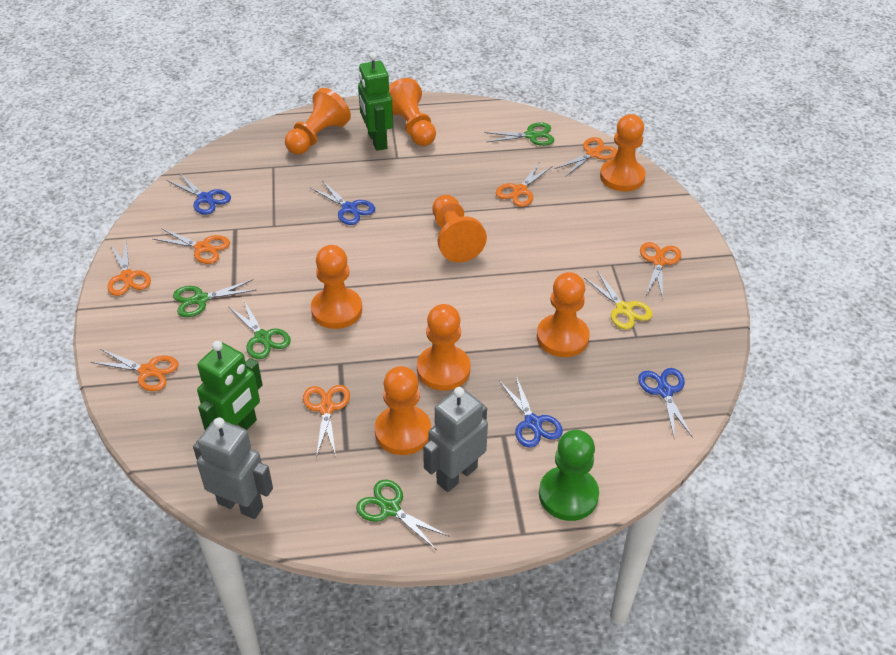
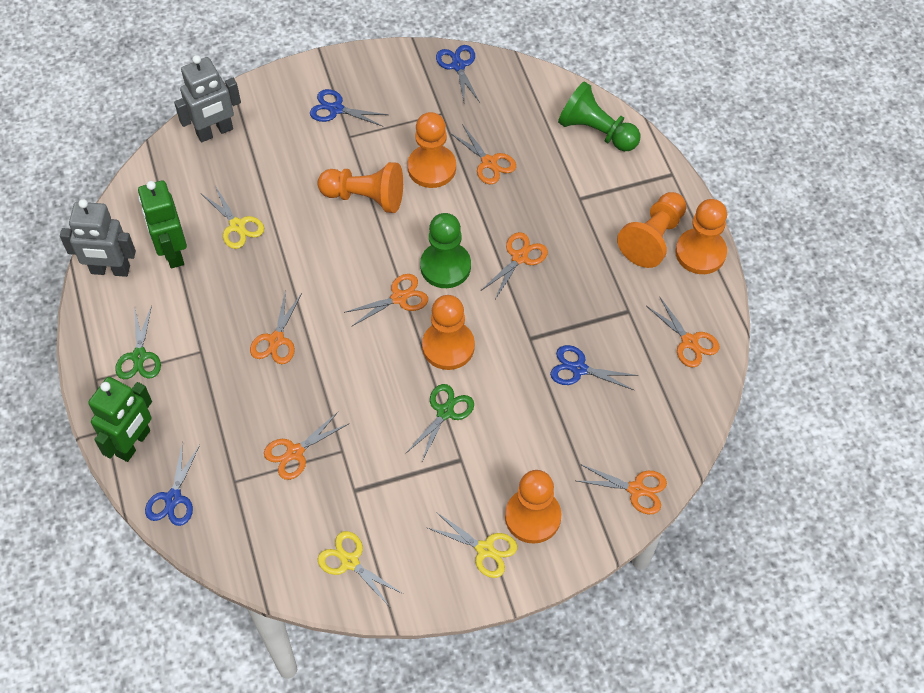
green pawn: 1 -> 2
green scissors: 4 -> 2
orange pawn: 8 -> 6
yellow scissors: 1 -> 3

